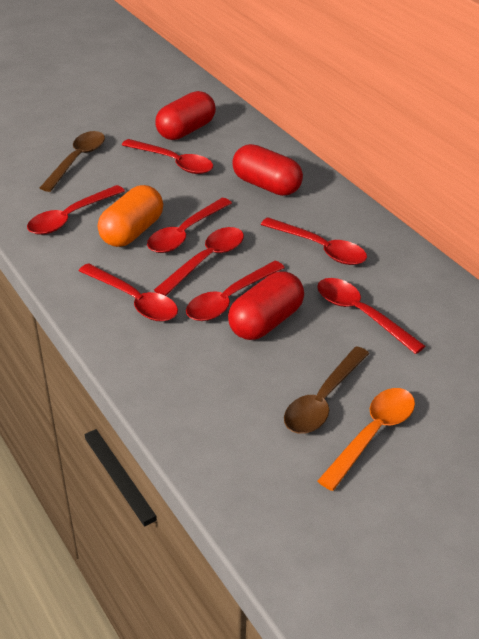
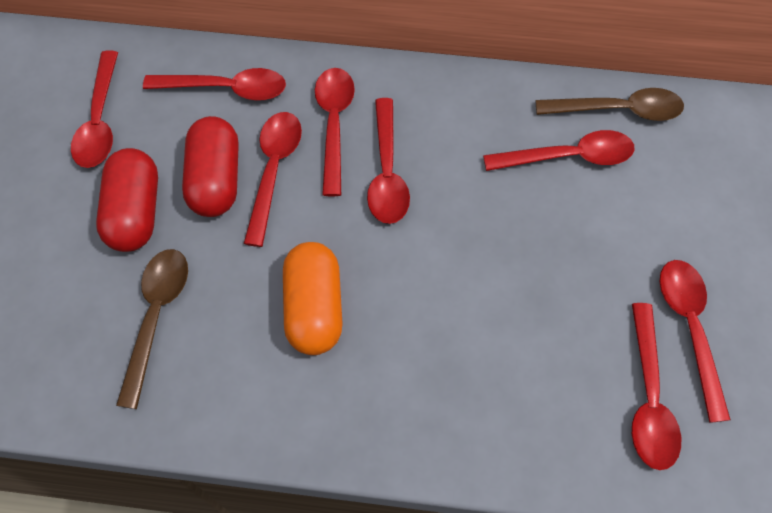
orange spoon: 1 -> 0
red capsule: 3 -> 2

